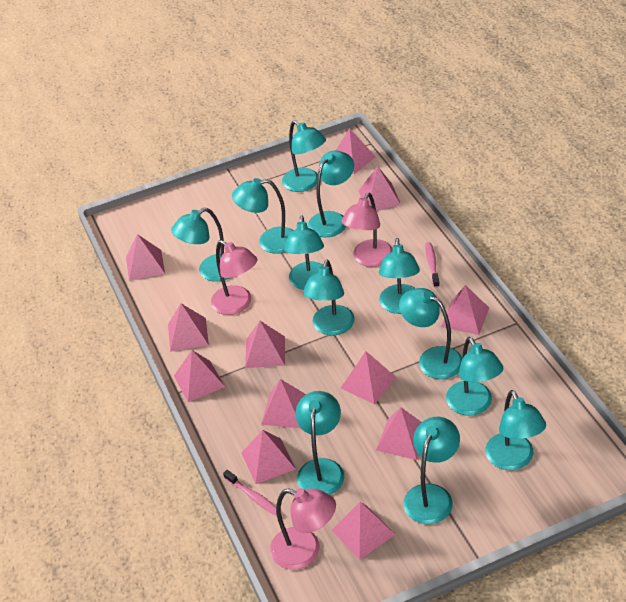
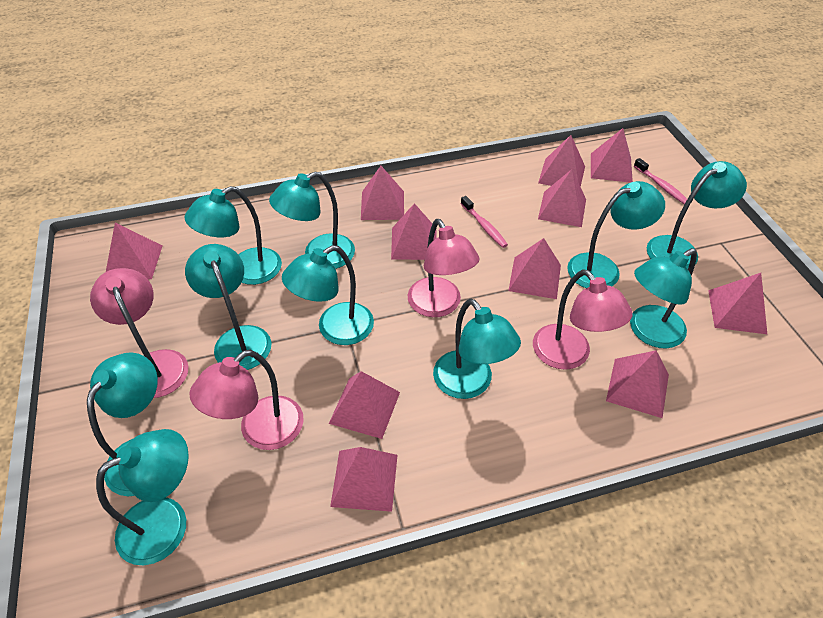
pink lamp: 3 -> 4
pink pyramid: 12 -> 11
turquoise lamp: 12 -> 10

